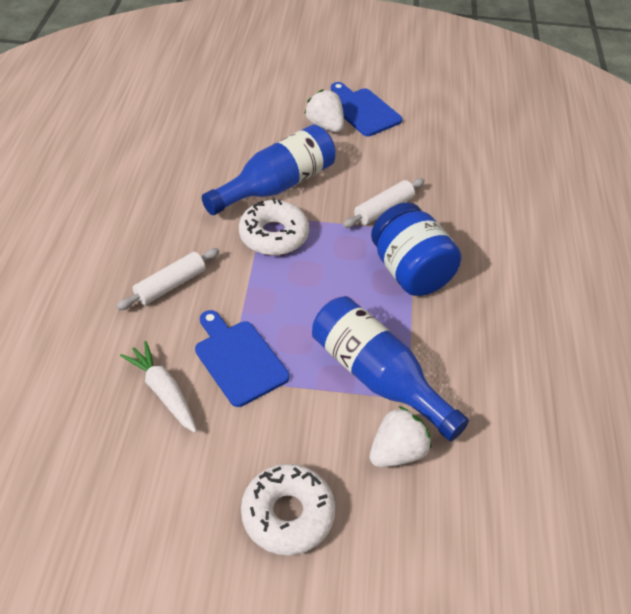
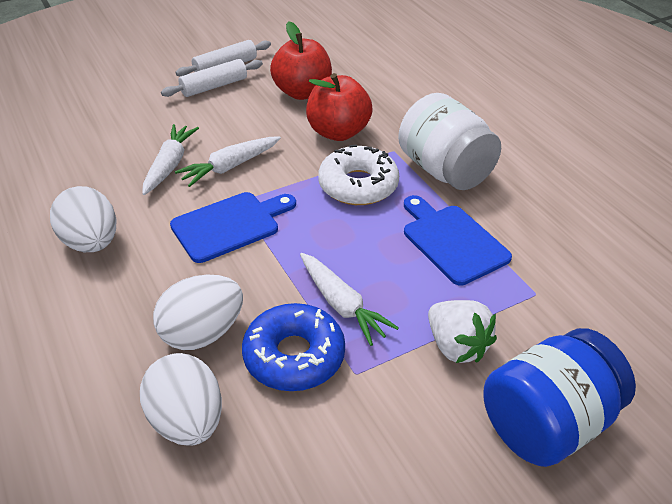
blue bottle: 2 -> 0
blue donut: 0 -> 1
red apple: 0 -> 2
white carrot: 1 -> 3
white donut: 2 -> 1
white egg: 0 -> 3
white jar: 0 -> 1
white strawberry: 2 -> 1

